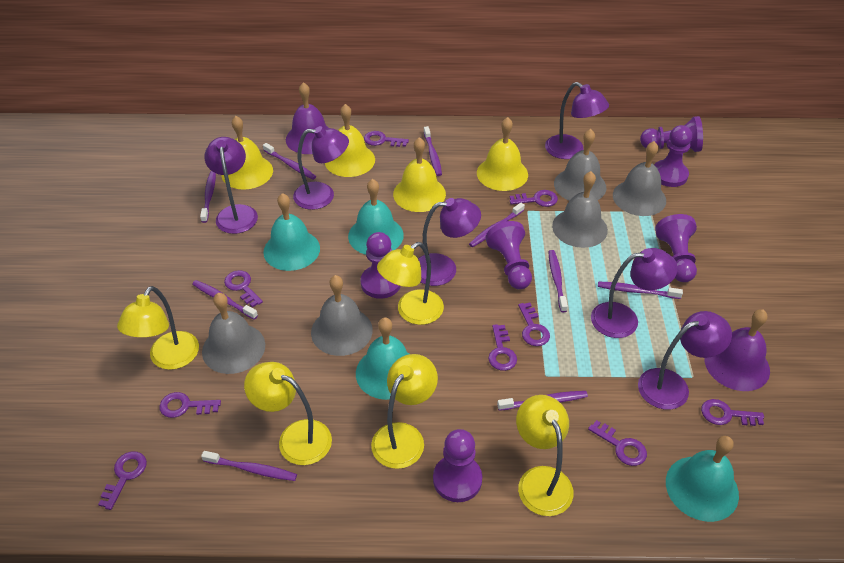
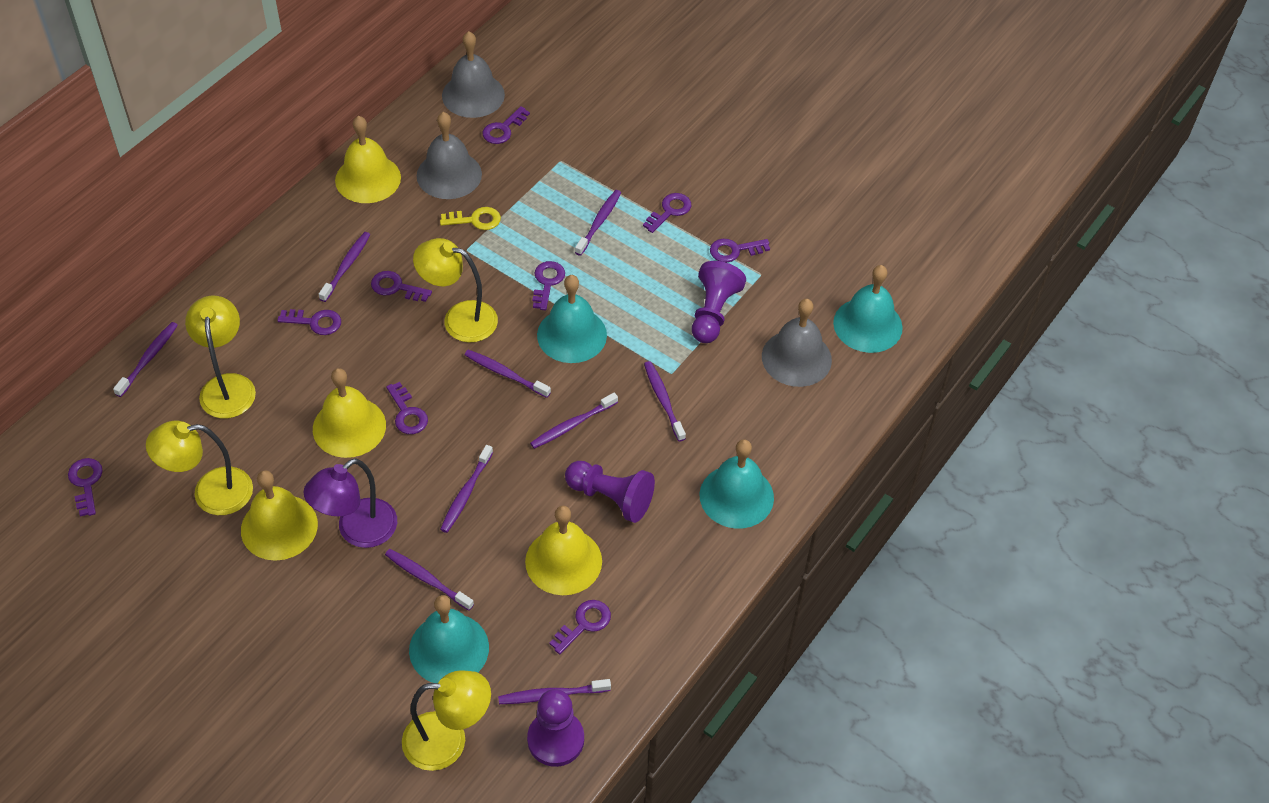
grey bell: 5 -> 3
purple bell: 2 -> 0
purple lamp: 6 -> 1
purple pawn: 6 -> 3
yellow key: 0 -> 1
yellow lamp: 5 -> 4

